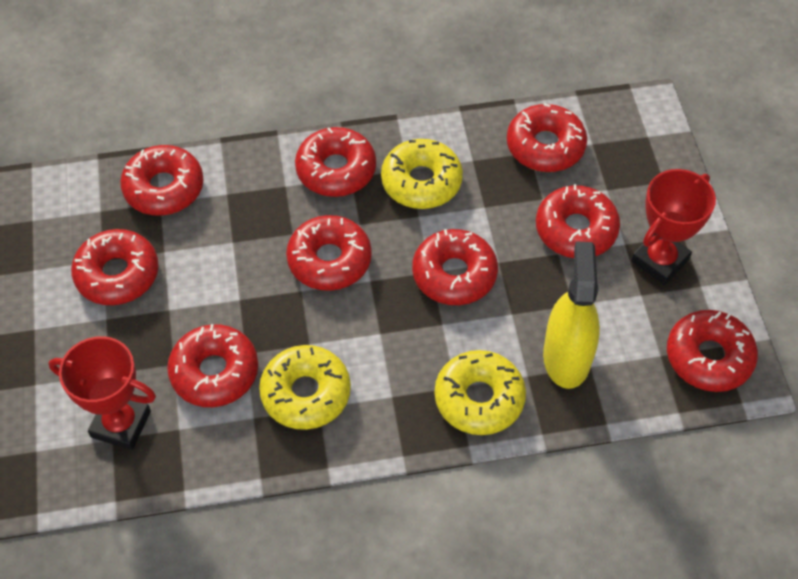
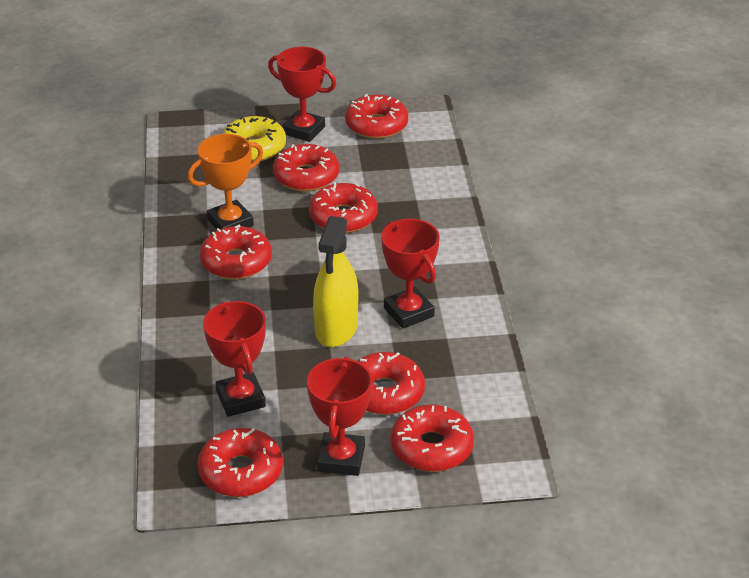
orange trophy: 0 -> 1
red donut: 9 -> 7
red trophy: 2 -> 4
yellow donut: 3 -> 1

